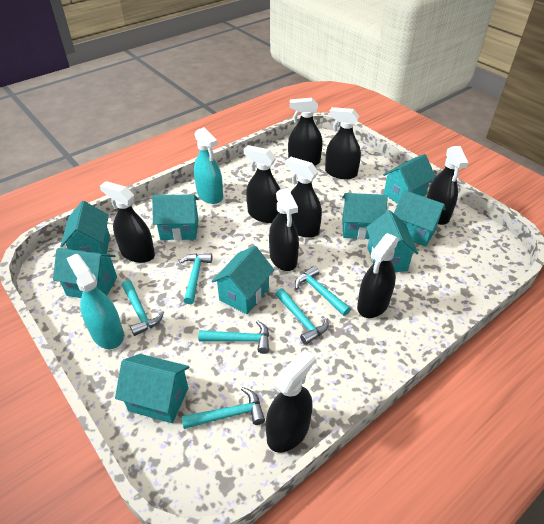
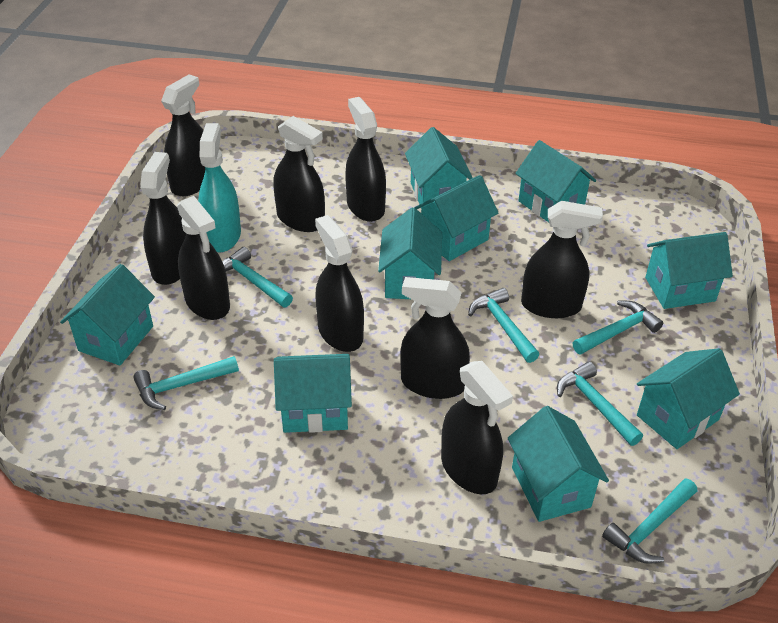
turquoise spray bottle: 2 -> 1

